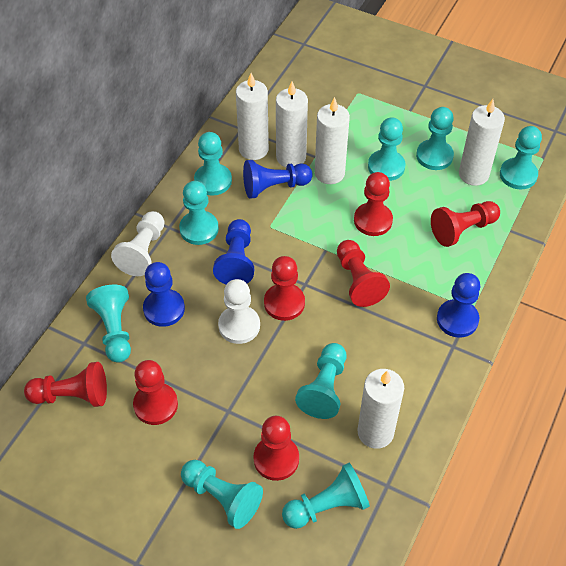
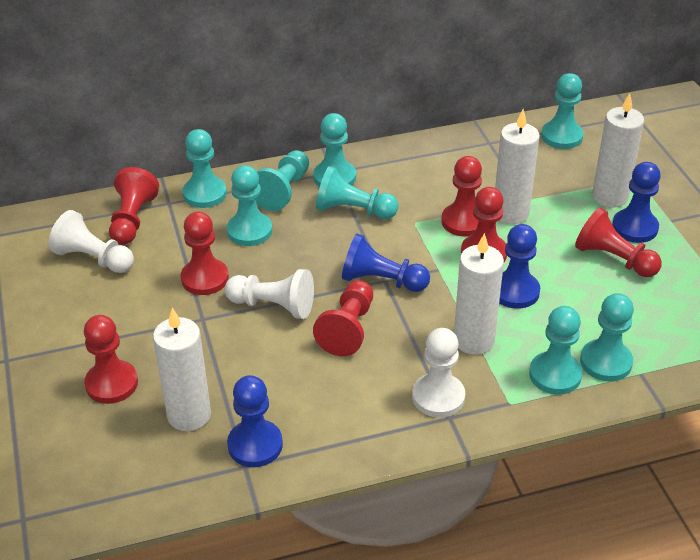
turquoise pawn: 9 -> 8
white candle: 5 -> 4
white pawn: 2 -> 3

